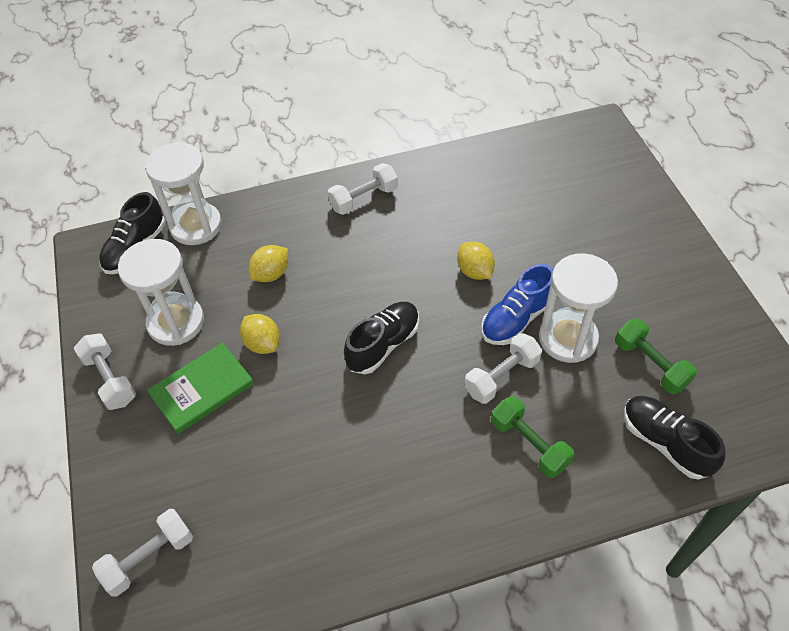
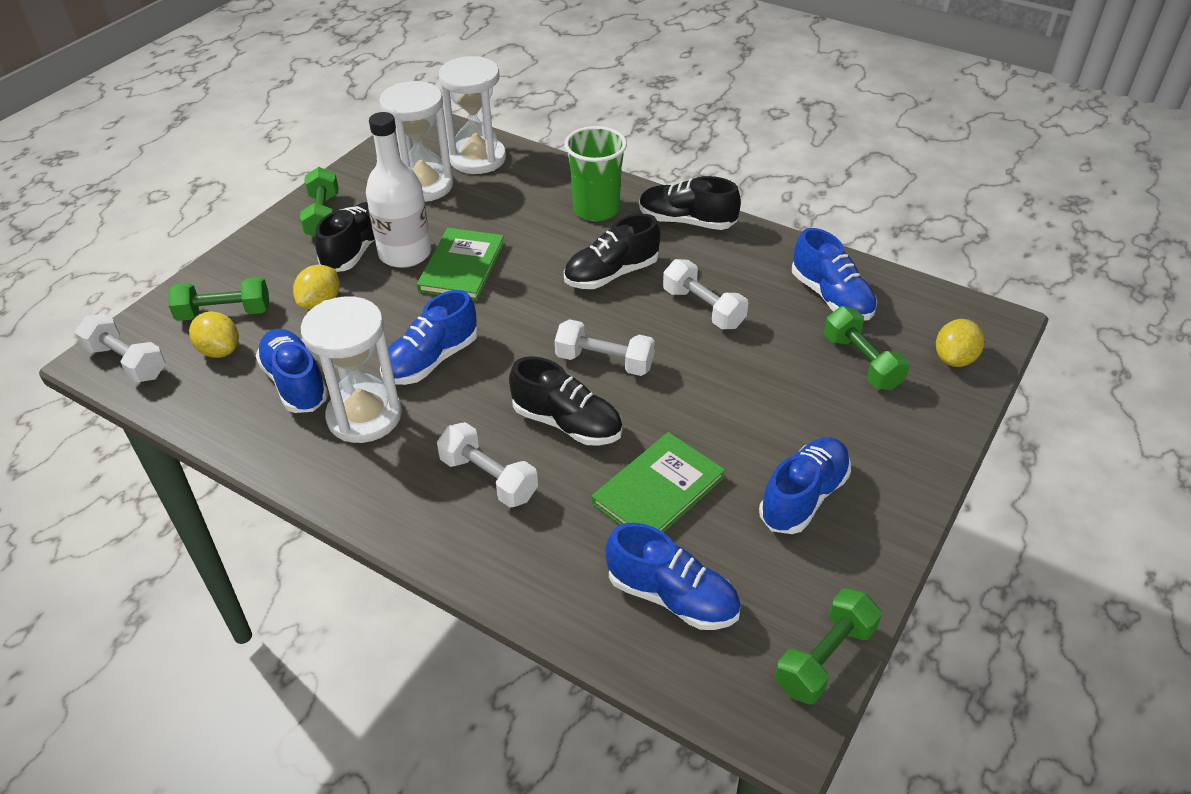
black shoe: 3 -> 4
blue shoe: 1 -> 5
green book: 1 -> 2
green cup: 0 -> 1
green dumbbell: 2 -> 4
white bottle: 0 -> 1

